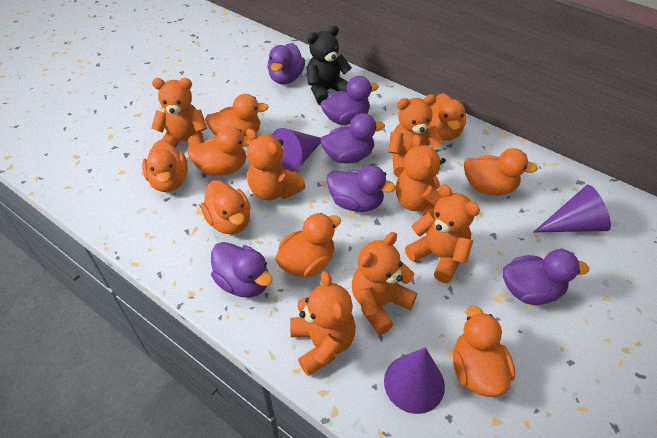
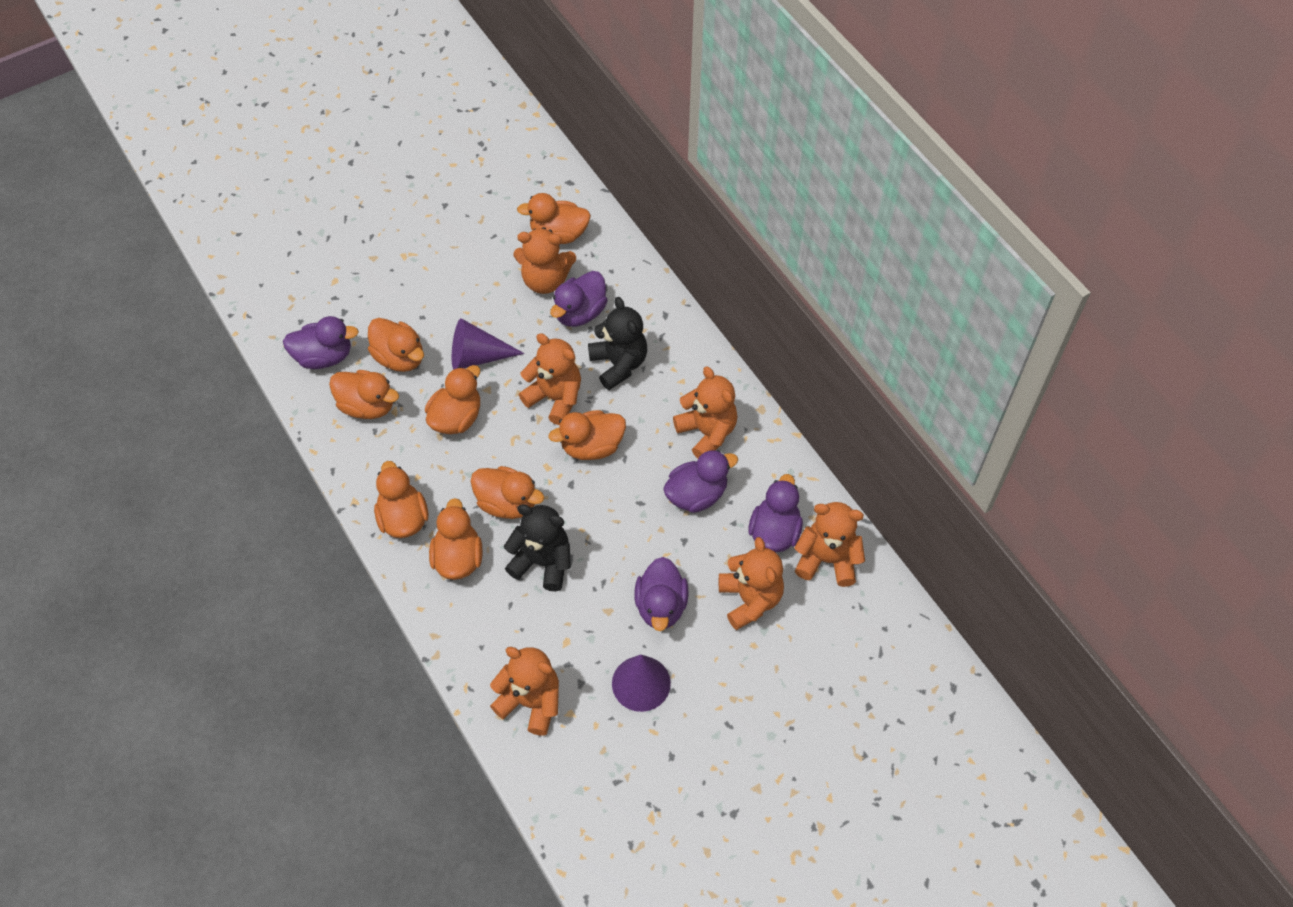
black teddy bear: 1 -> 2
orange teddy bear: 7 -> 6
purple cone: 3 -> 2
purple duck: 6 -> 5

